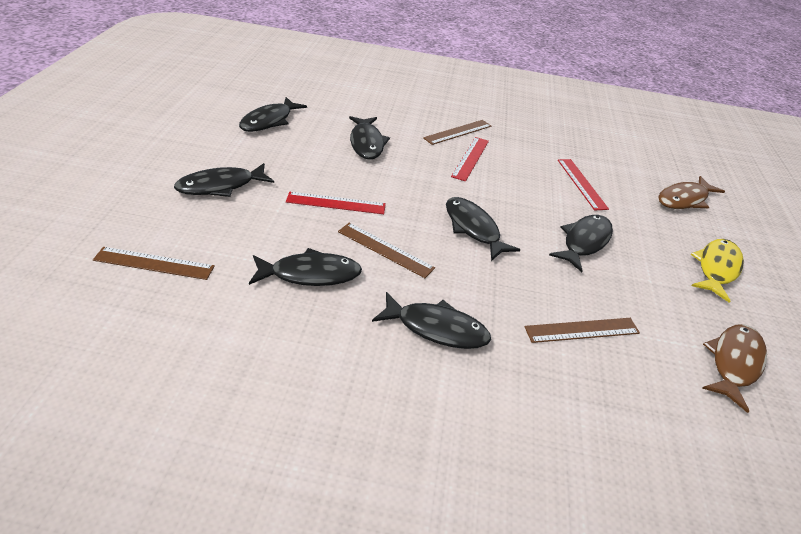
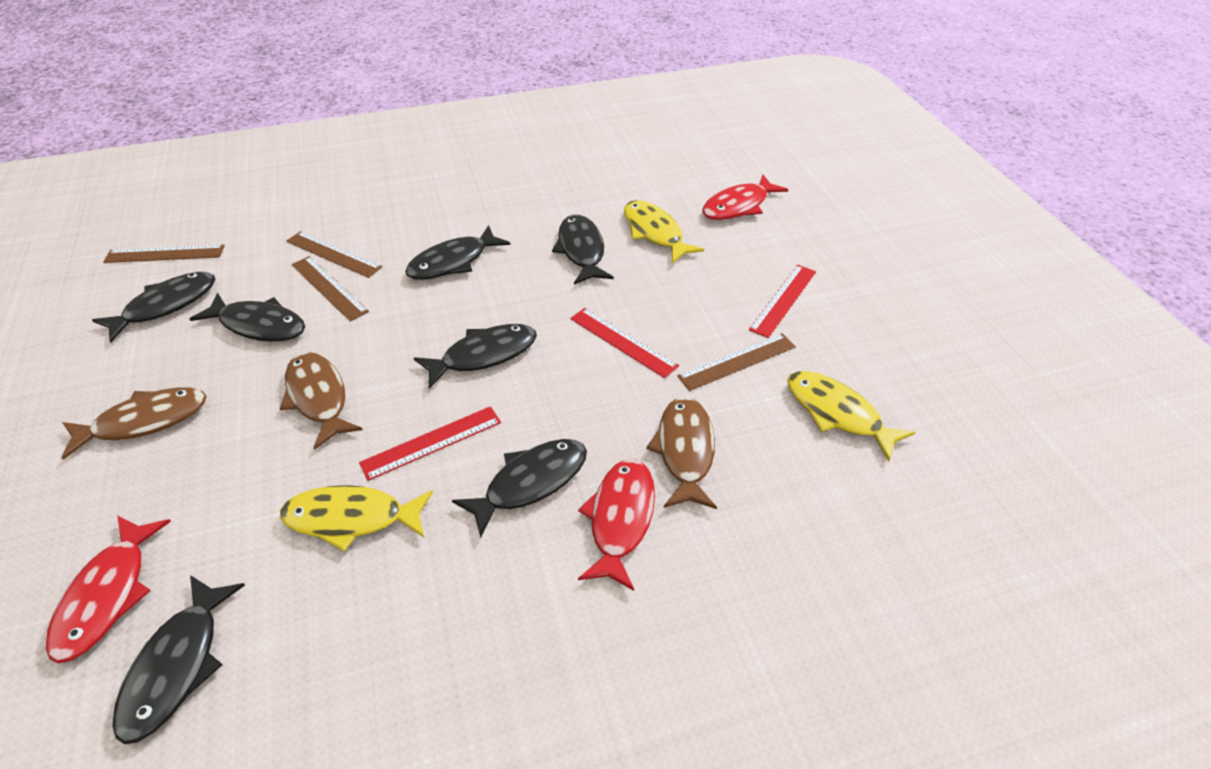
brown fish: 2 -> 3
red fish: 0 -> 3
yellow fish: 1 -> 3

